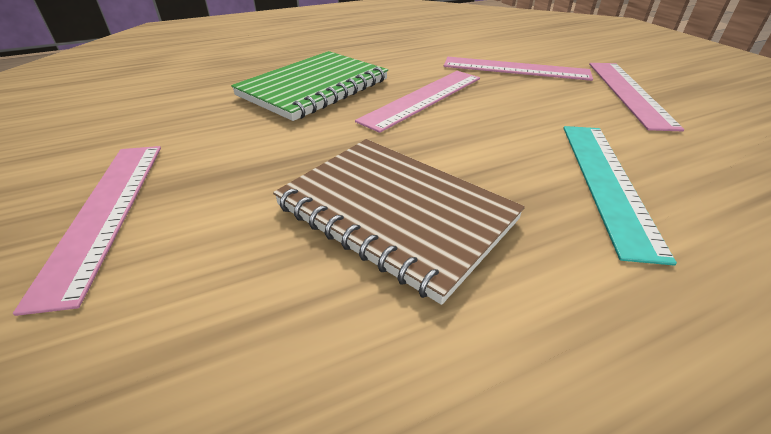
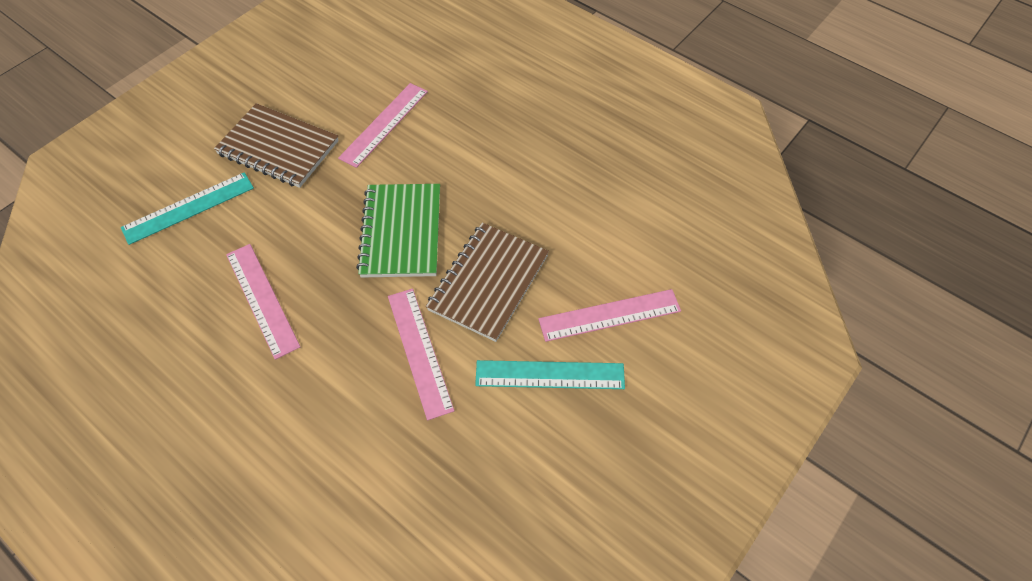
brown notebook: 1 -> 2
turquoise ruler: 1 -> 2

